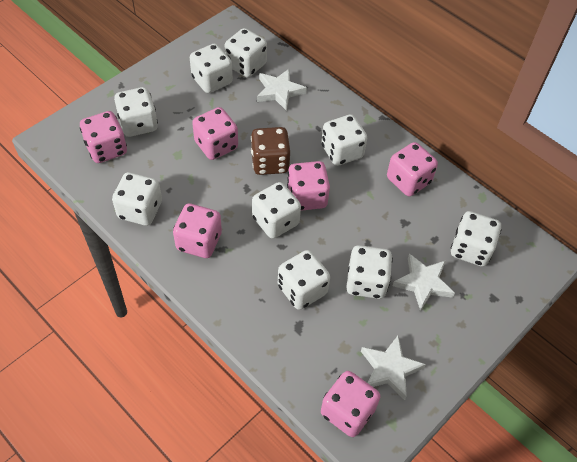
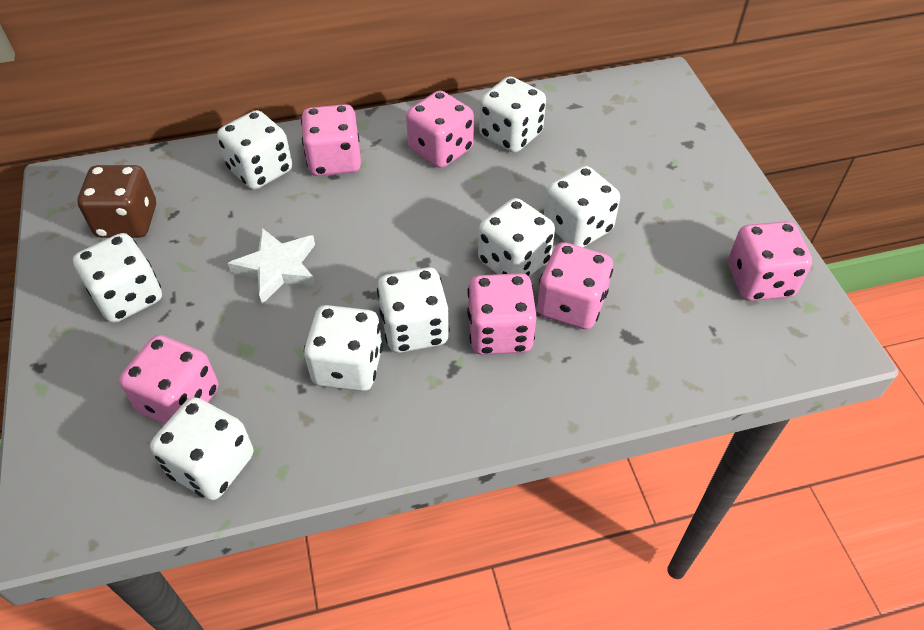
white dice: 9 -> 8
white star: 3 -> 1

